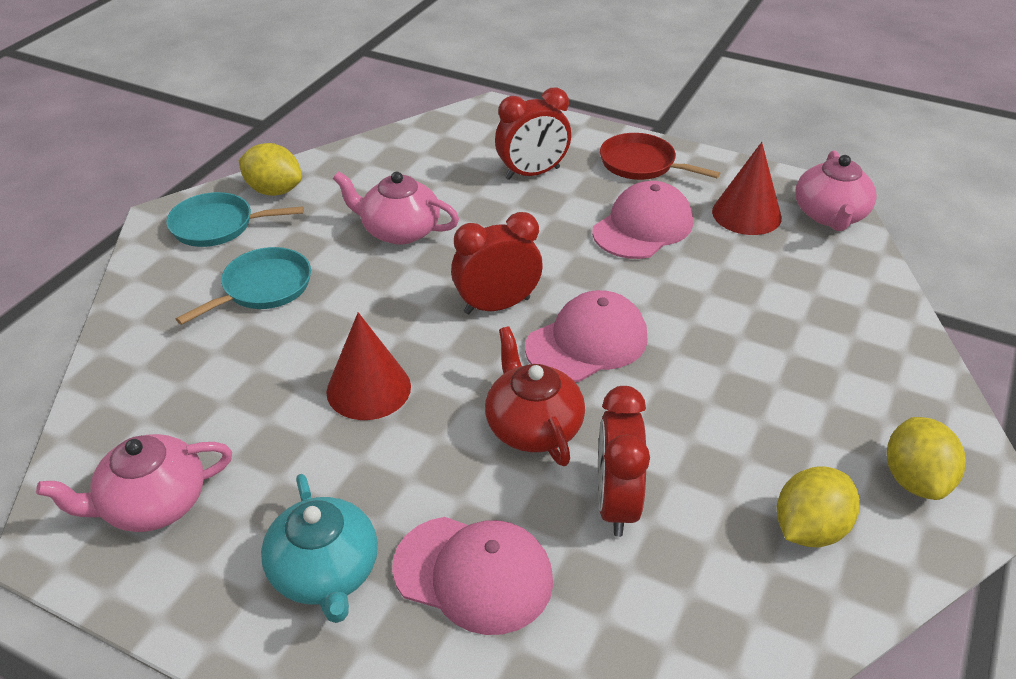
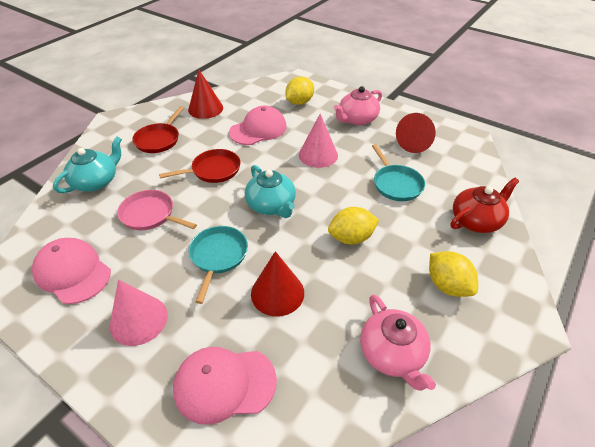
pink cone: 0 -> 2
pink pan: 0 -> 1
pink teapot: 3 -> 2
red clock: 3 -> 0
red cone: 2 -> 3
red pan: 1 -> 2
turquoise teapot: 1 -> 2

